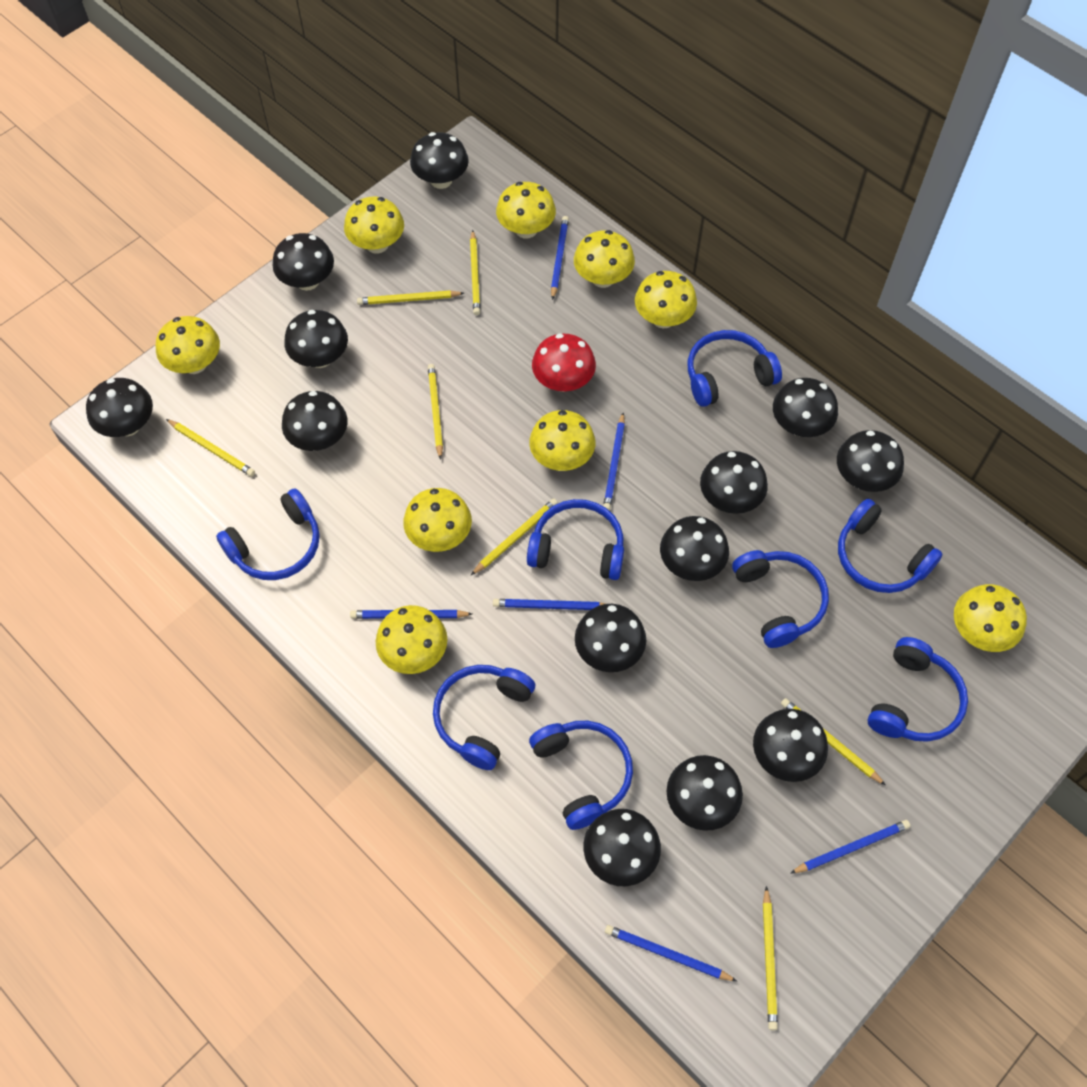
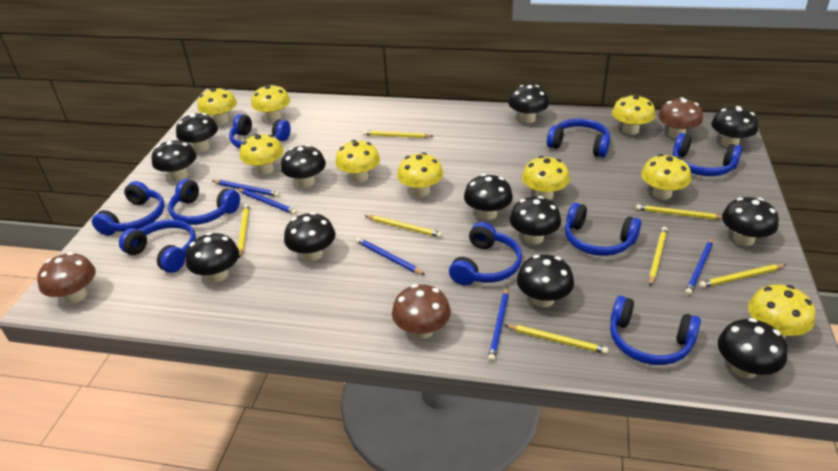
black mushroom: 13 -> 12
blue headphones: 8 -> 9
blue pencil: 6 -> 5
brown mushroom: 0 -> 3
red mushroom: 1 -> 0

